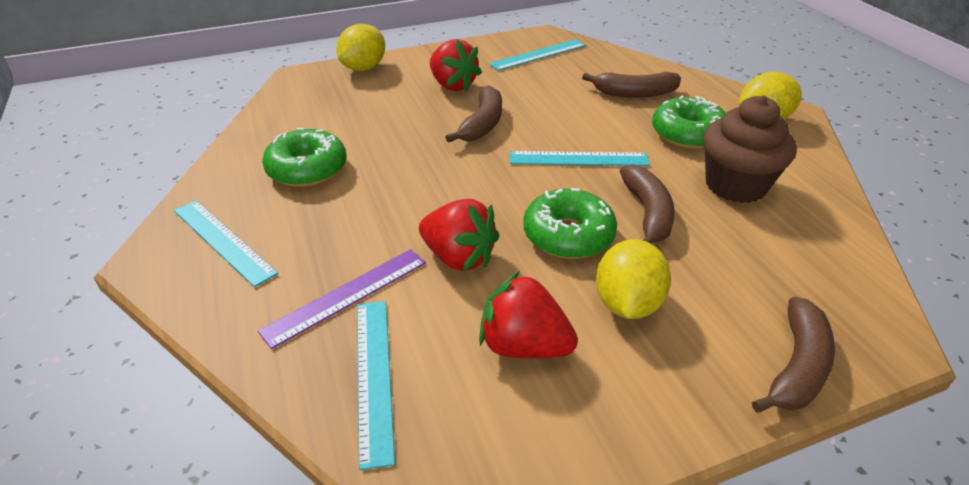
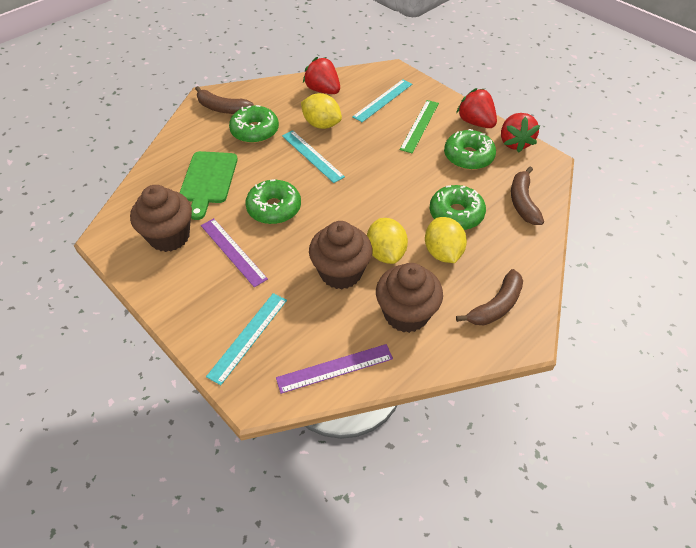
brown banana: 4 -> 3
brown cupcake: 1 -> 3
green cutting board: 0 -> 1
green donut: 3 -> 4
green ruler: 0 -> 1
purple ruler: 1 -> 2
turquoise ruler: 4 -> 3

